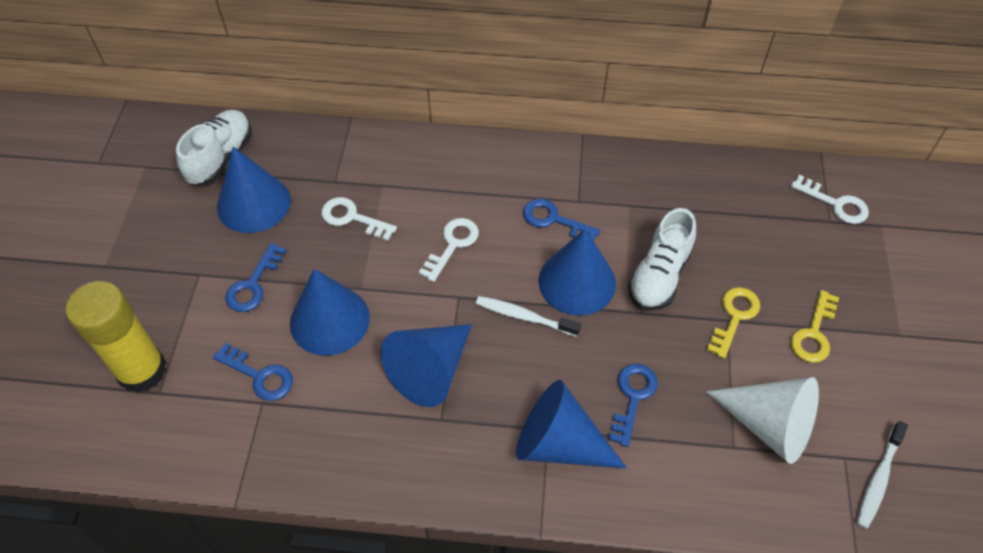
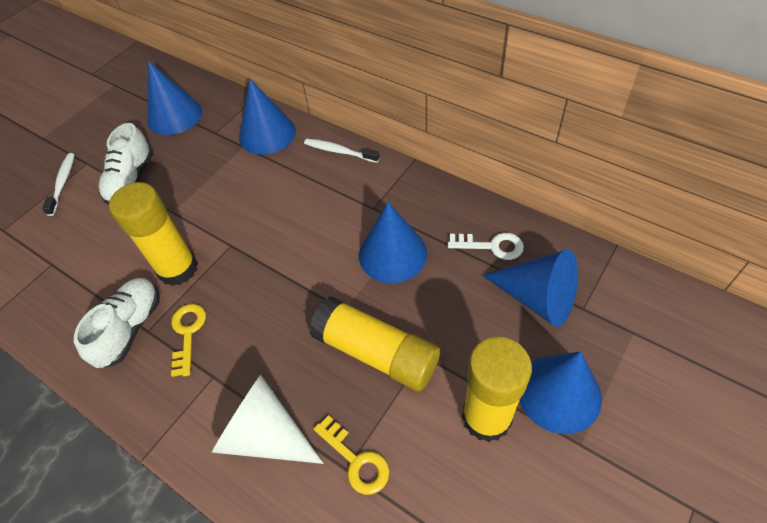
blue key: 4 -> 0
white key: 3 -> 1
yellow glue stick: 1 -> 3

